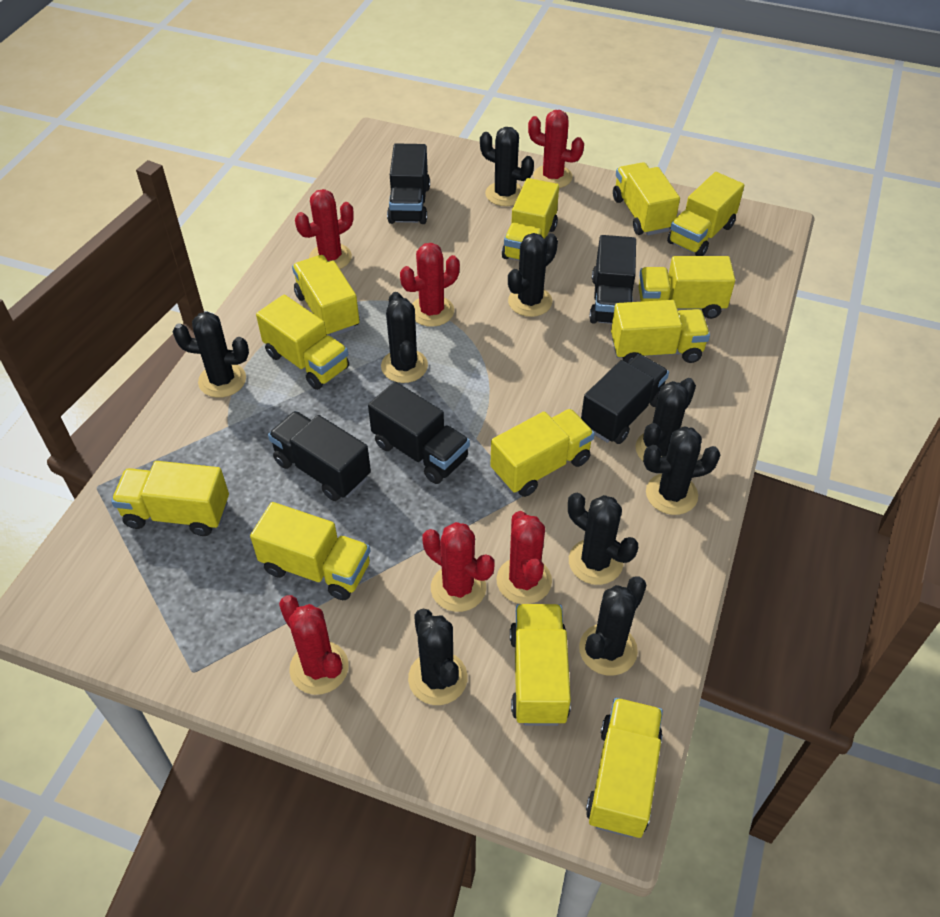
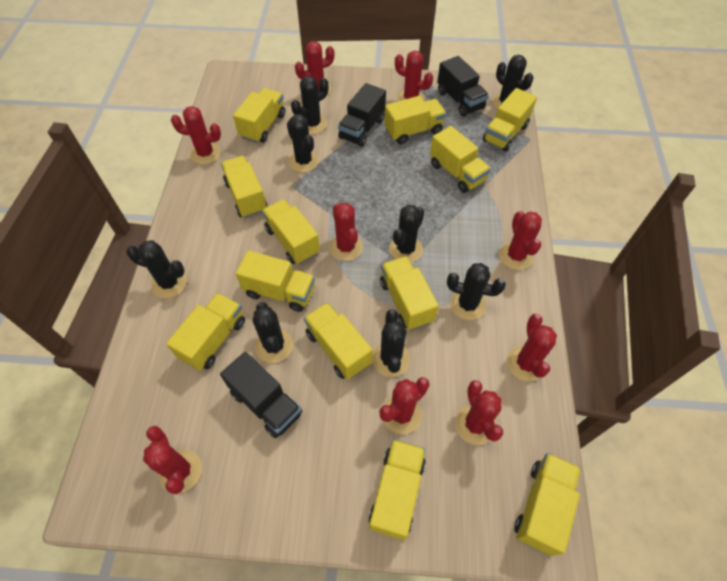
black cactus: 9 -> 8
black truck: 5 -> 3
red cactus: 6 -> 9

